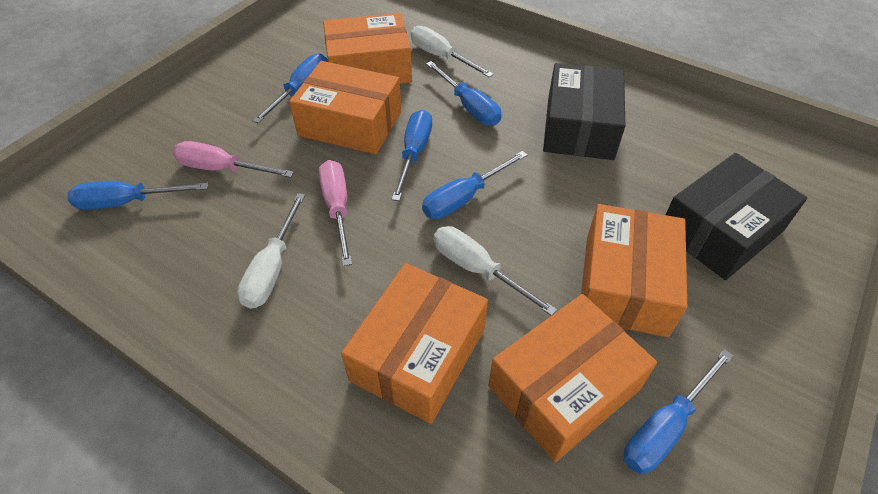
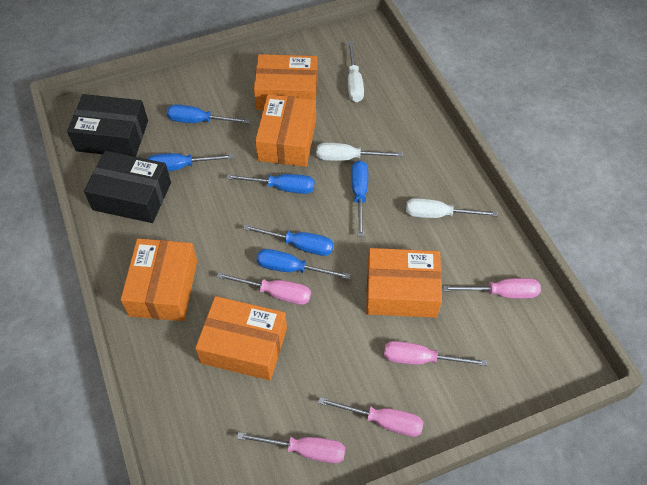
pink screwdriver: 2 -> 5

